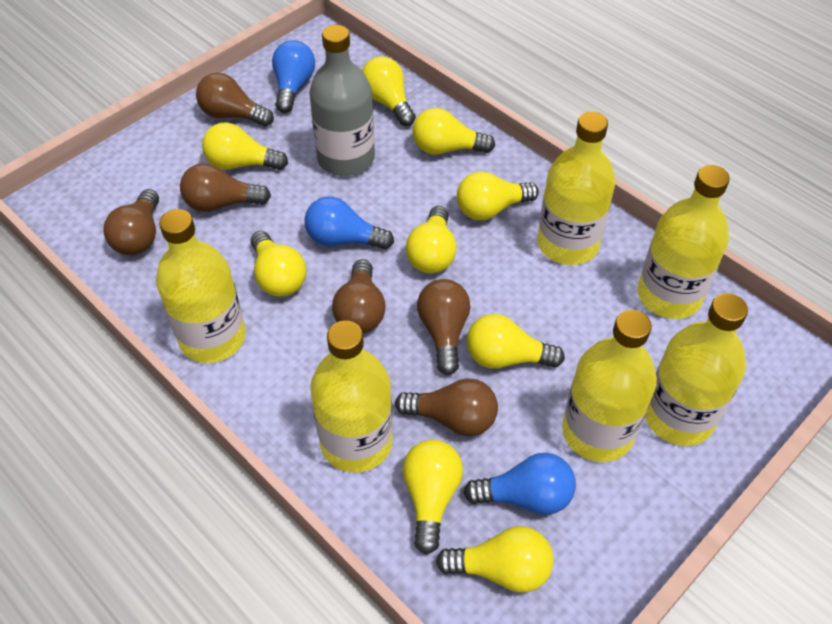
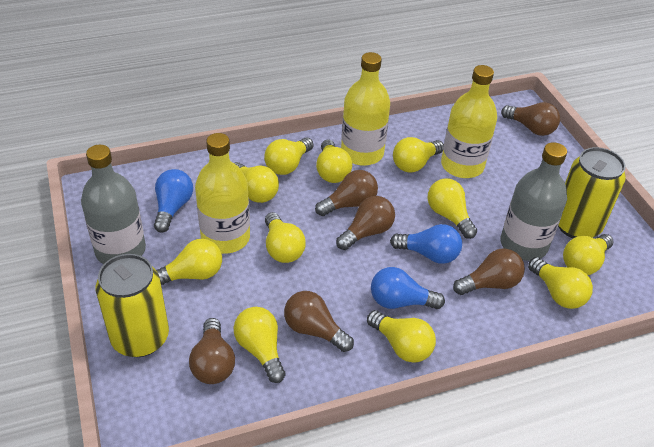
grey bottle: 1 -> 2
yellow bottle: 6 -> 3
yellow can: 0 -> 2
yellow light bulb: 9 -> 11

